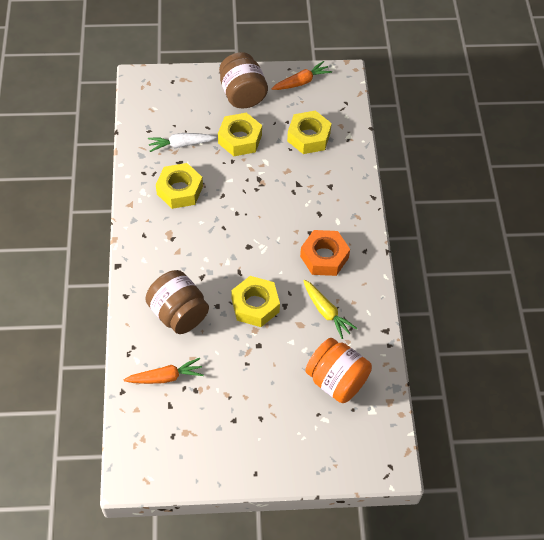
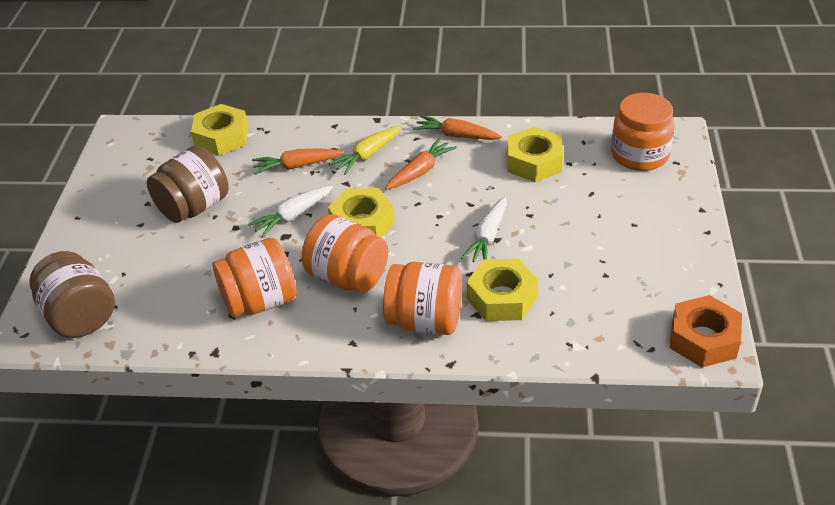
orange carrot: 2 -> 3
orange jar: 1 -> 4
white carrot: 1 -> 2

